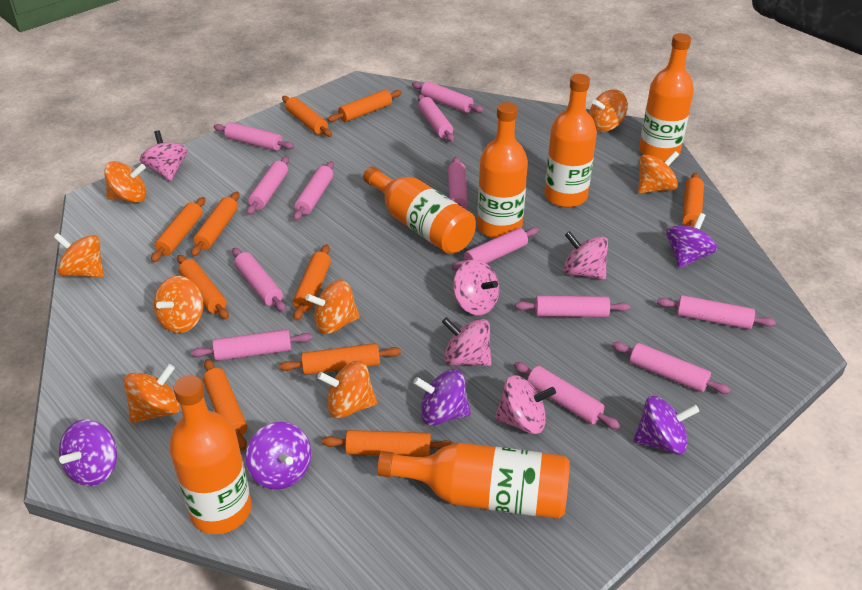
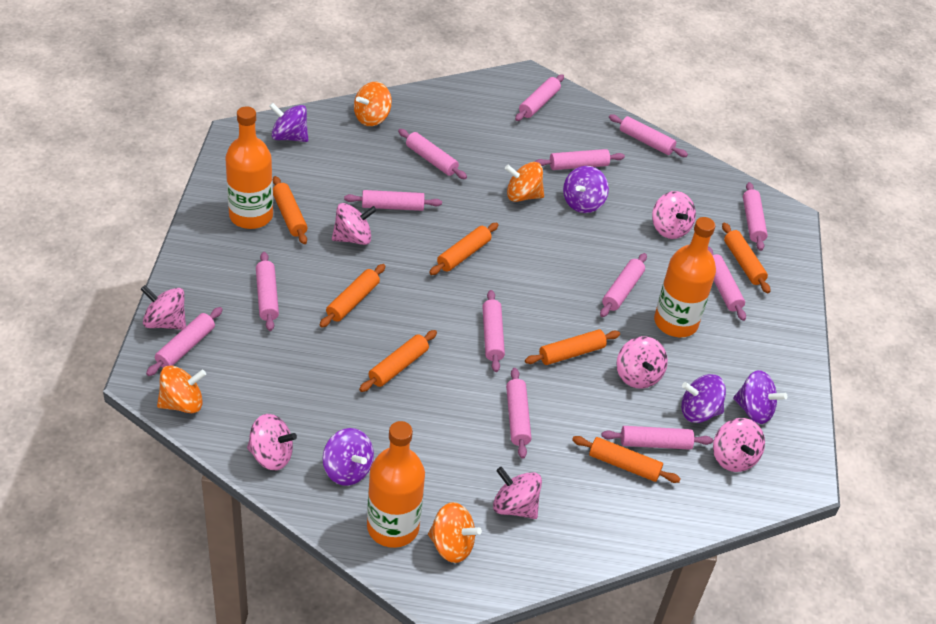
orange bottle: 6 -> 3
orange rolling pin: 10 -> 7
orange spinning top: 8 -> 4
pink spinning top: 5 -> 7

